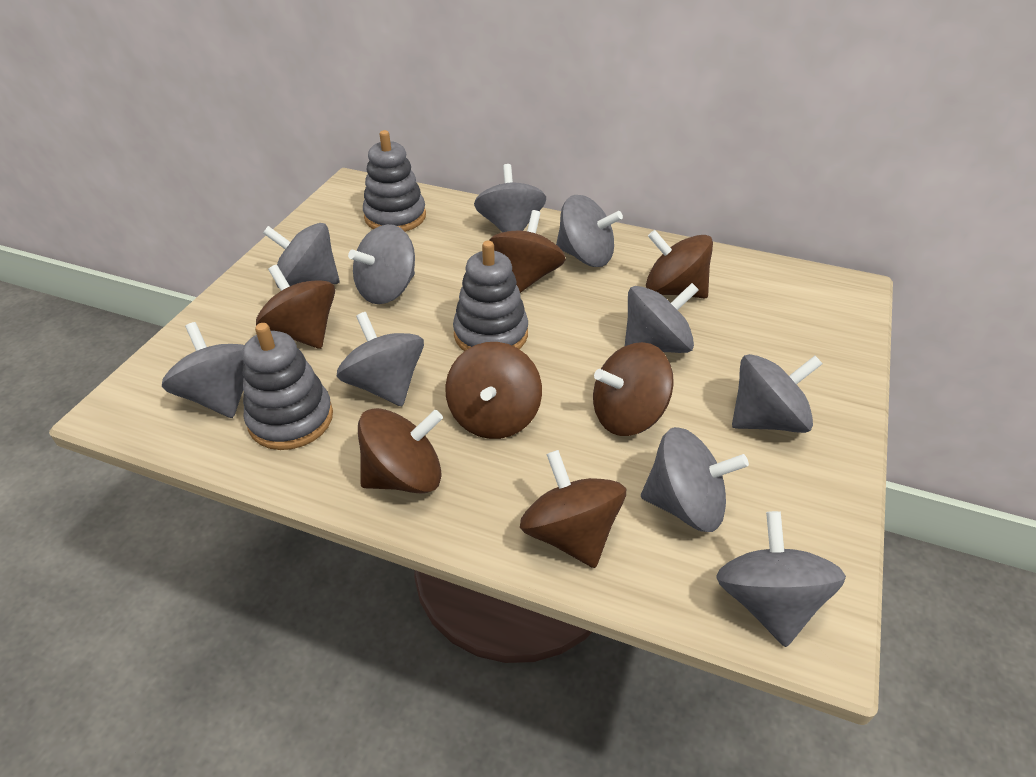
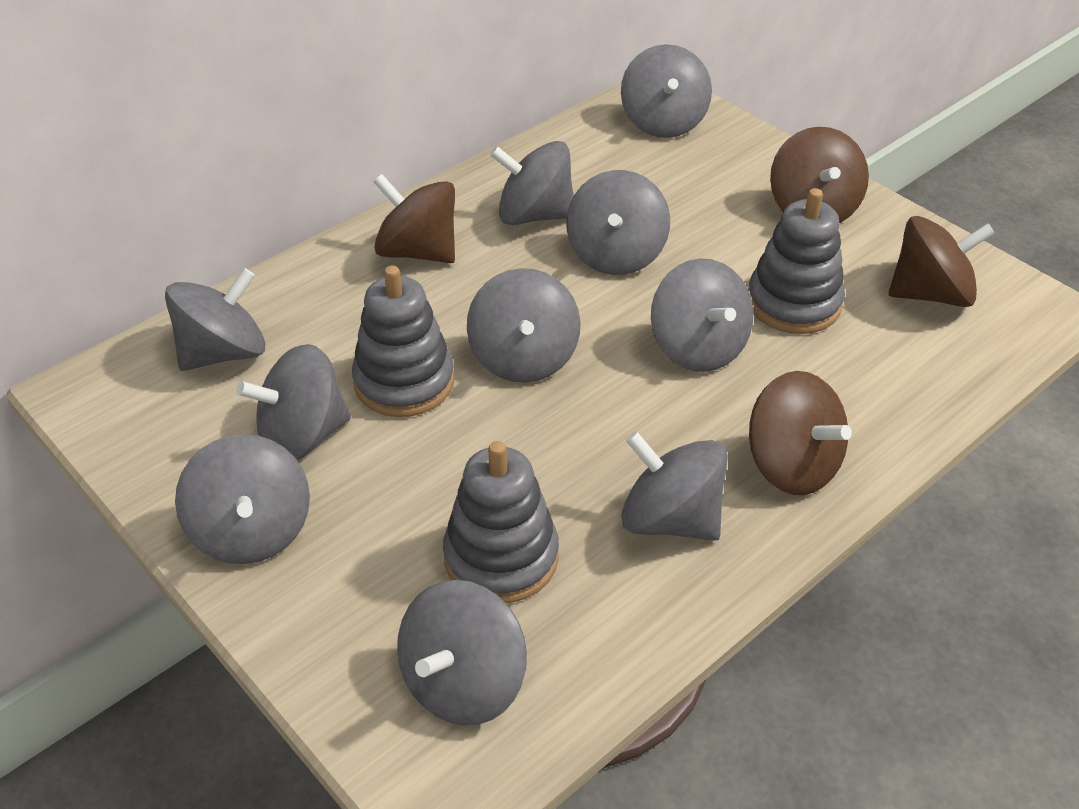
brown spinning top: 7 -> 4

